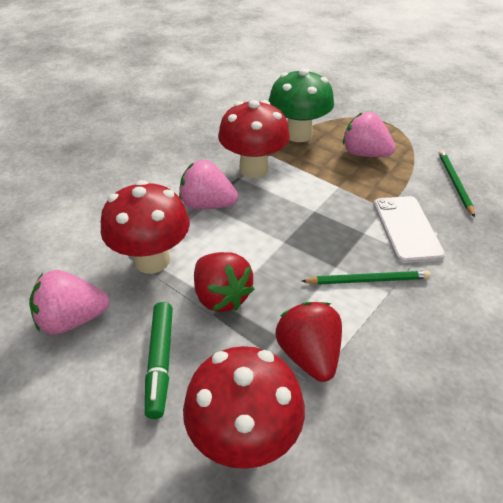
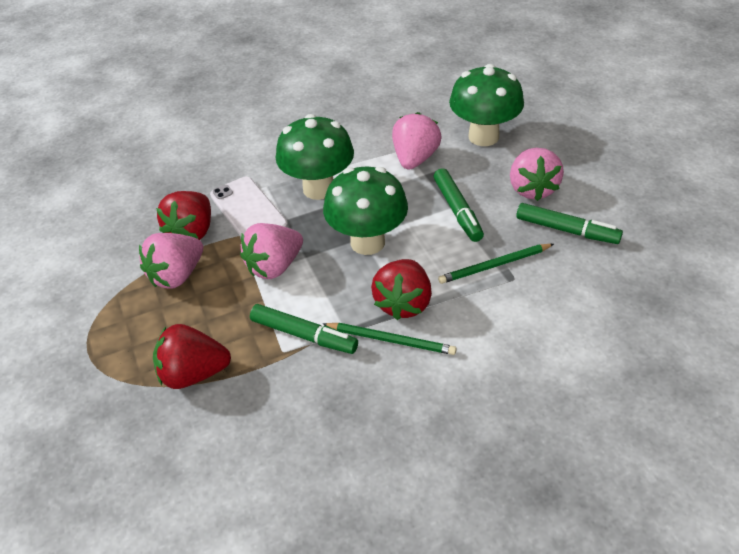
green marker: 1 -> 3
green mushroom: 1 -> 3
pink strawberry: 3 -> 4
red mushroom: 3 -> 0
red strawberry: 2 -> 3

